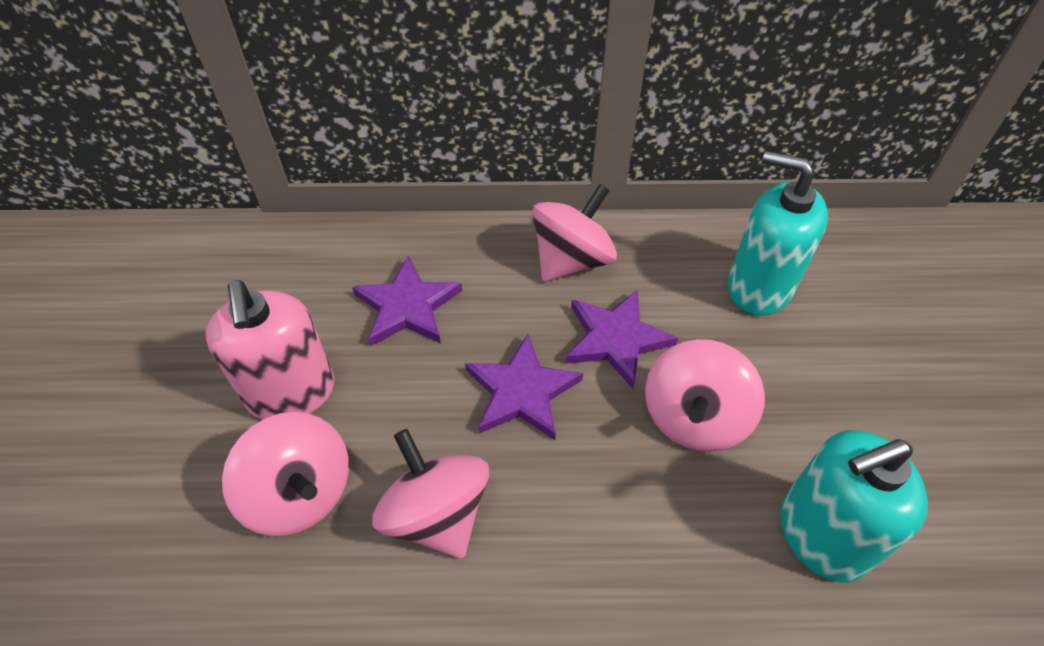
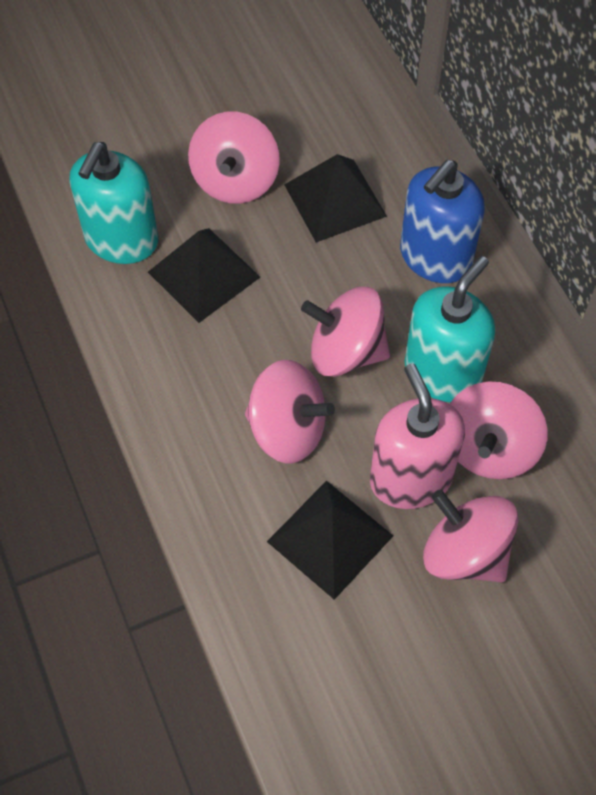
black pyramid: 0 -> 3
blue soap dispenser: 0 -> 1
pink spinning top: 4 -> 5
purple star: 3 -> 0

